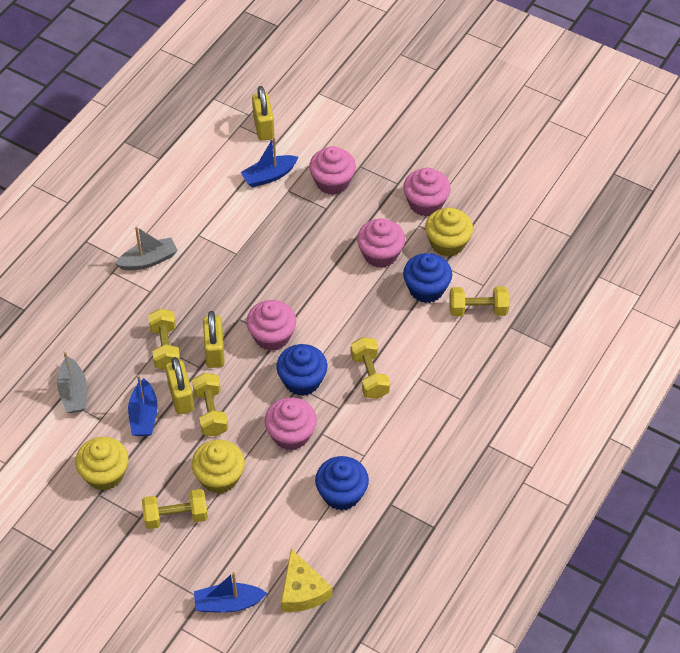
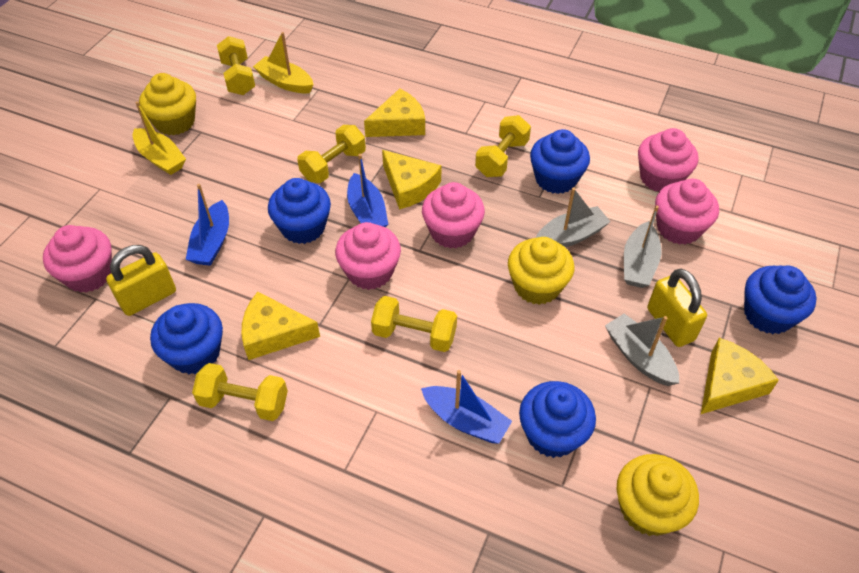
blue cupcake: 3 -> 5
grey boat: 2 -> 3
yellow boat: 0 -> 2
yellow cheese: 1 -> 4
yellow padlock: 3 -> 2

